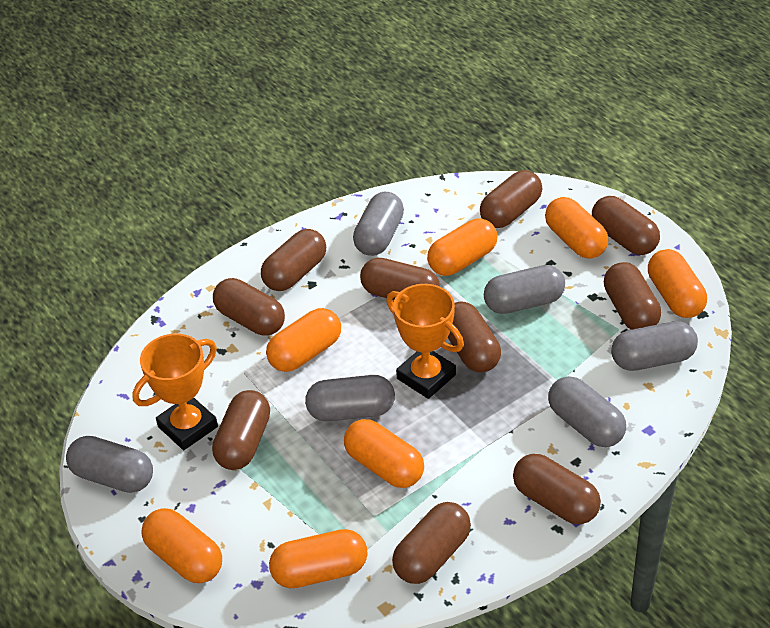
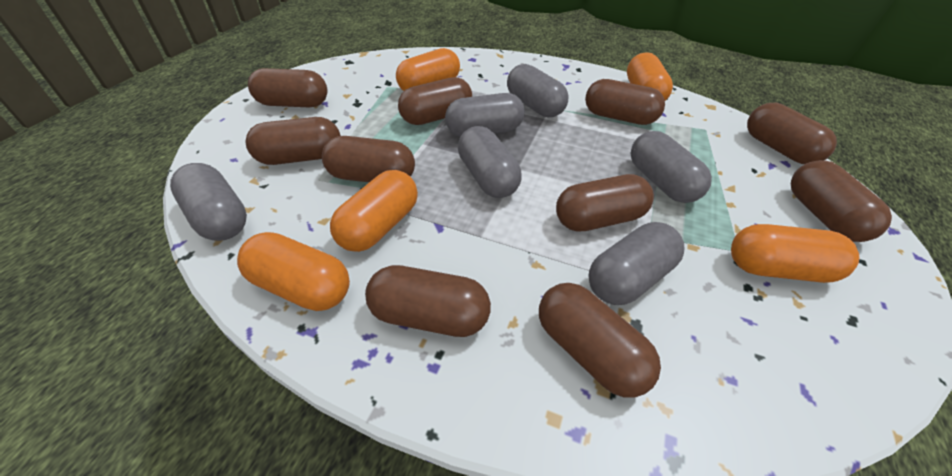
orange capsule: 7 -> 5
orange trophy: 2 -> 0

